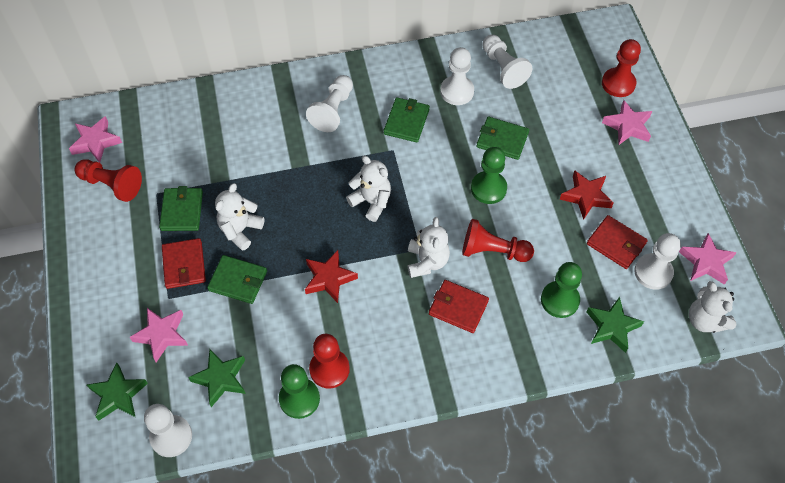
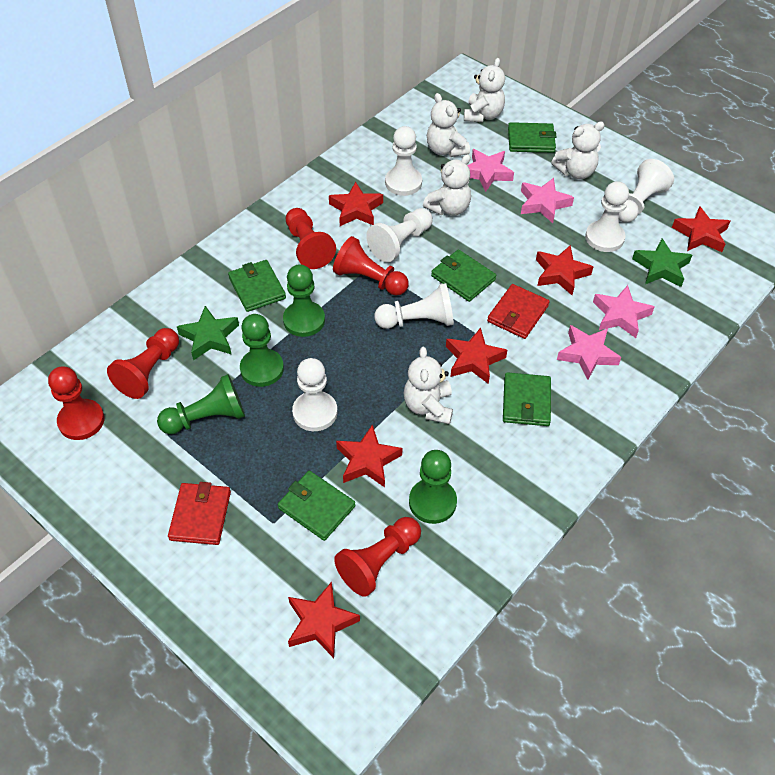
green pawn: 3 -> 4
green star: 3 -> 2
green wallet: 4 -> 5
red pawn: 4 -> 5
red star: 2 -> 6
red wallet: 3 -> 2
white pawn: 5 -> 6
white teddy bear: 4 -> 5

